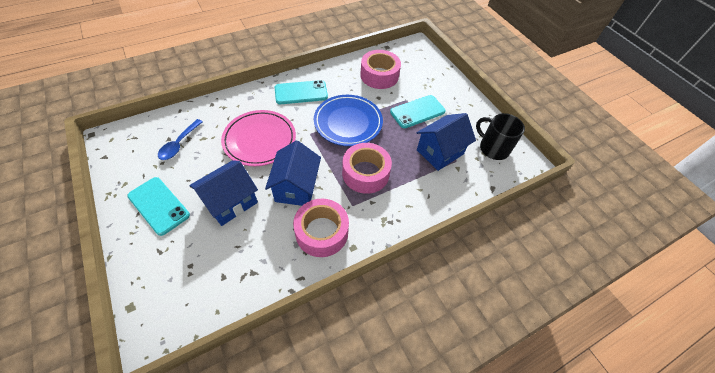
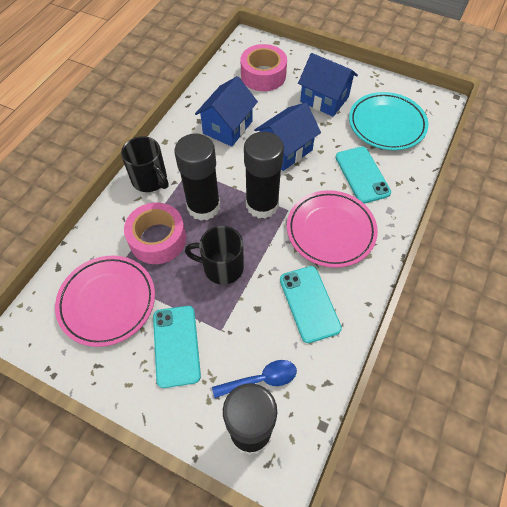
black glue stick: 0 -> 3
black mug: 1 -> 2
blue plate: 1 -> 0
pink plate: 1 -> 2
pink tape: 3 -> 2
turquoise plate: 0 -> 1

